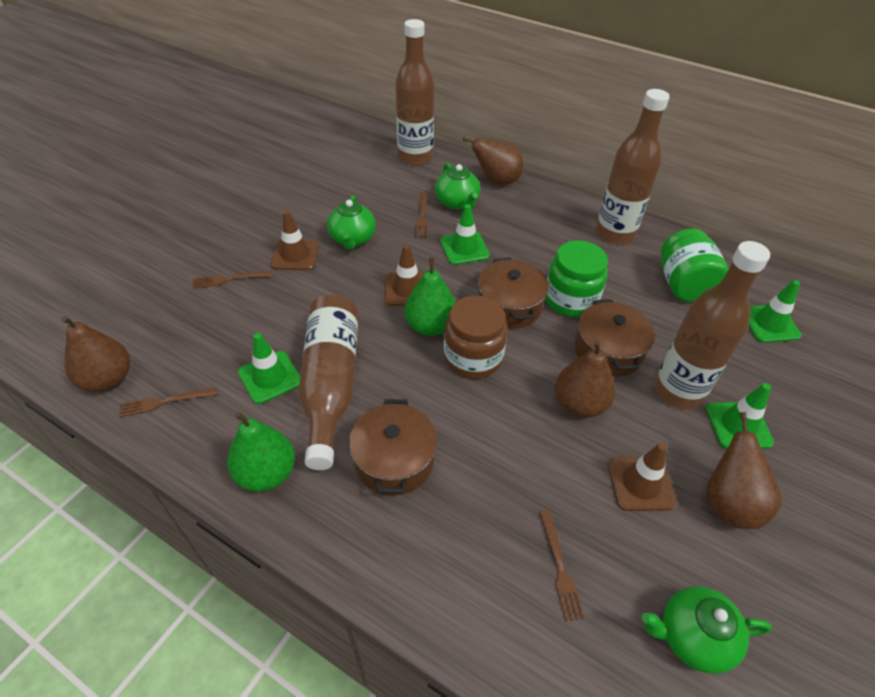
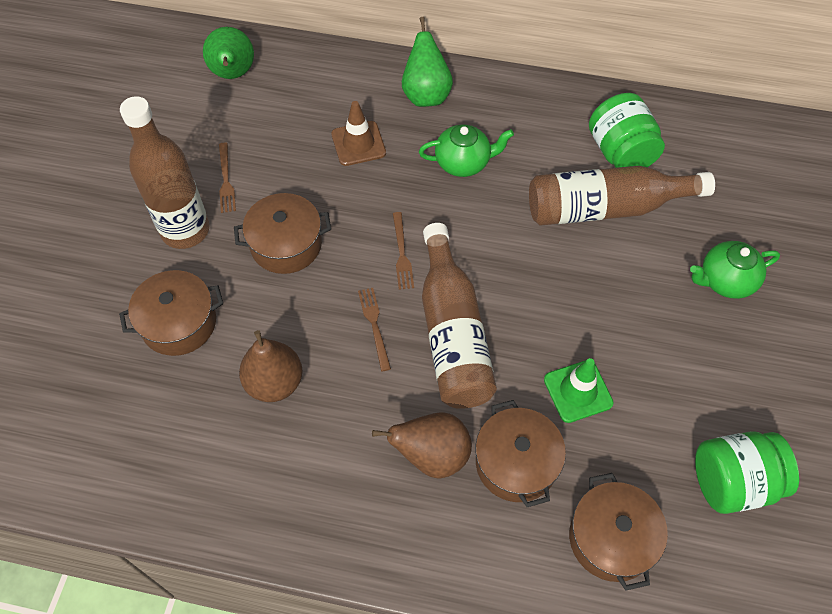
brown bottle: 4 -> 3
brown fork: 4 -> 3
brown jar: 1 -> 0
brown pear: 4 -> 2
brown pot: 3 -> 4
brown traffic cone: 3 -> 1
green teapot: 3 -> 2
green traffic cone: 4 -> 1

